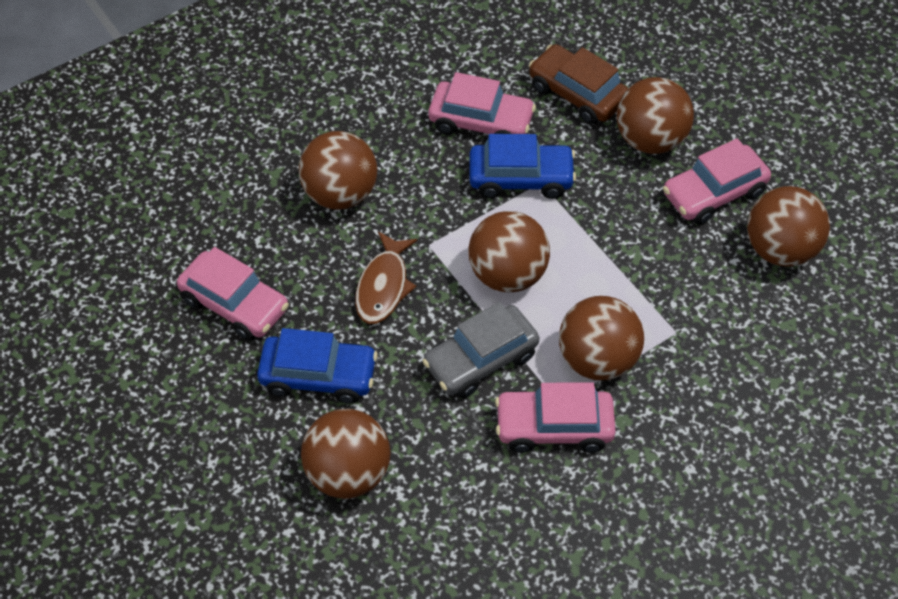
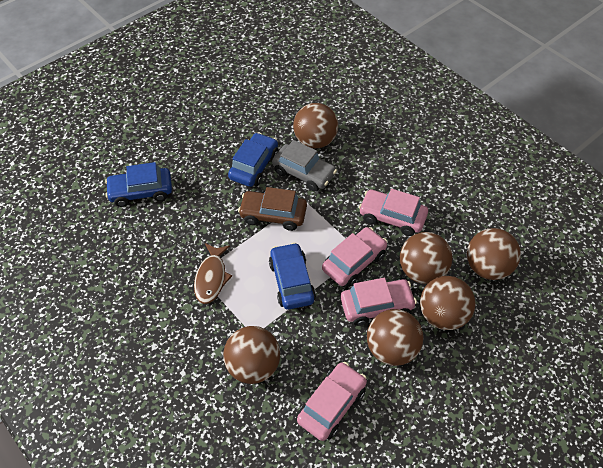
blue car: 2 -> 3

